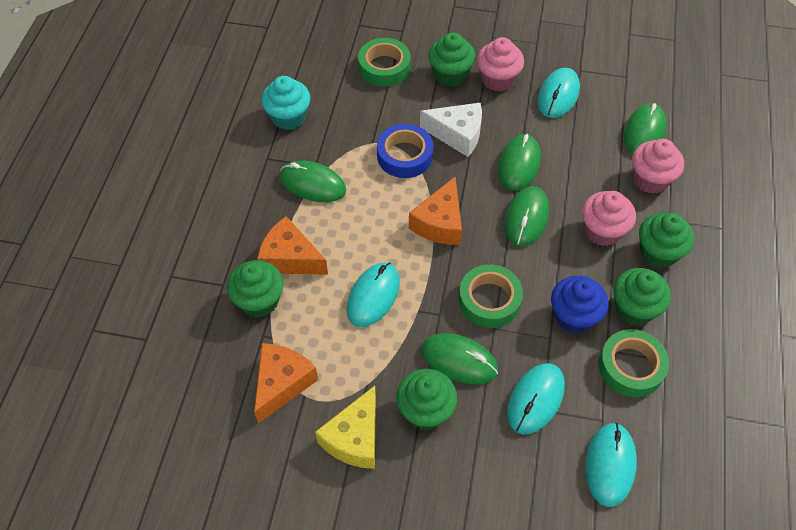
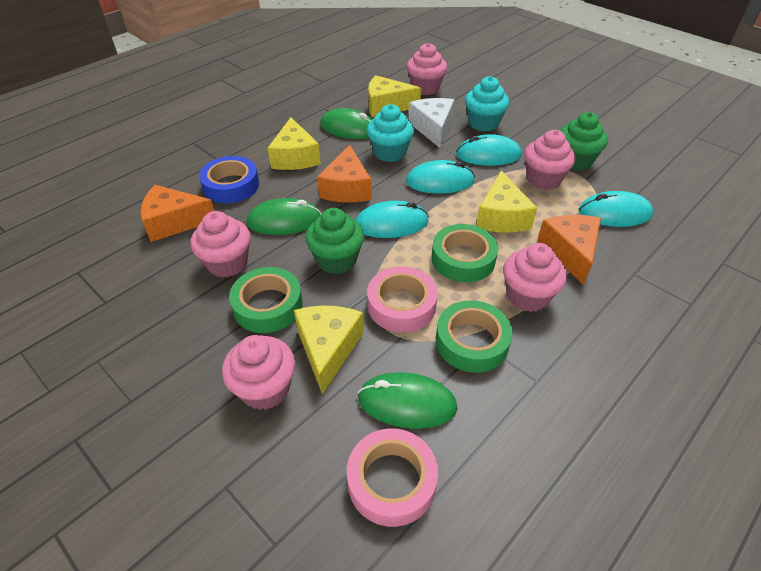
blue cupcake: 1 -> 0
green cupcake: 5 -> 2
green mouse: 5 -> 3
pink cupcake: 3 -> 5
pink tape: 0 -> 2
turquoise cupcake: 1 -> 2
yellow cheese: 1 -> 4

